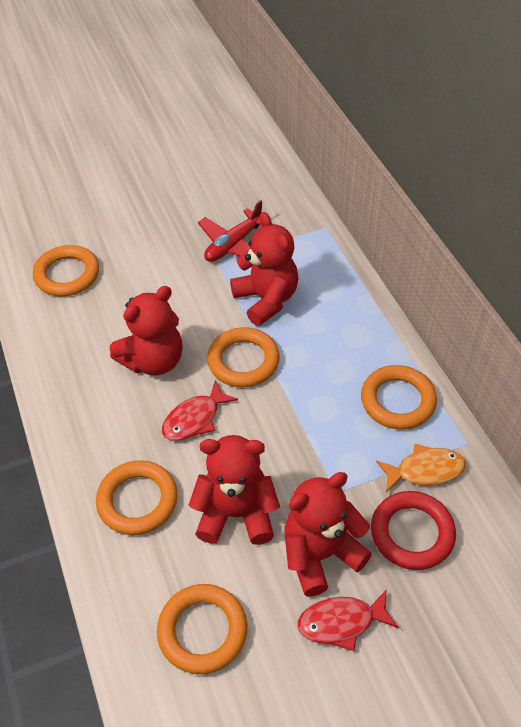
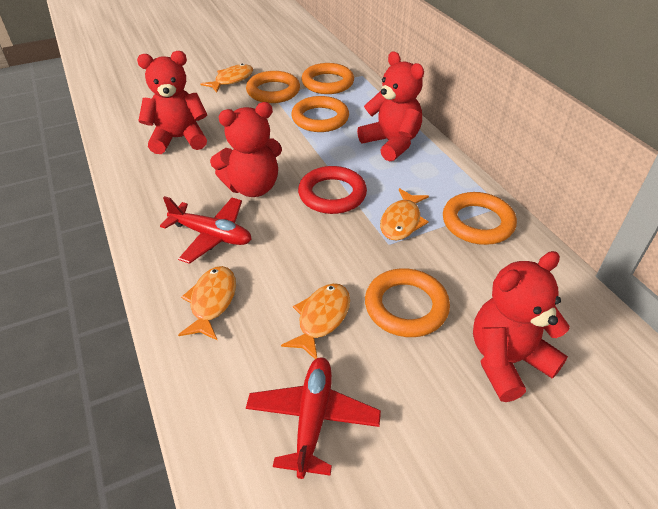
orange fish: 1 -> 4
red fish: 2 -> 0
red plane: 1 -> 2

